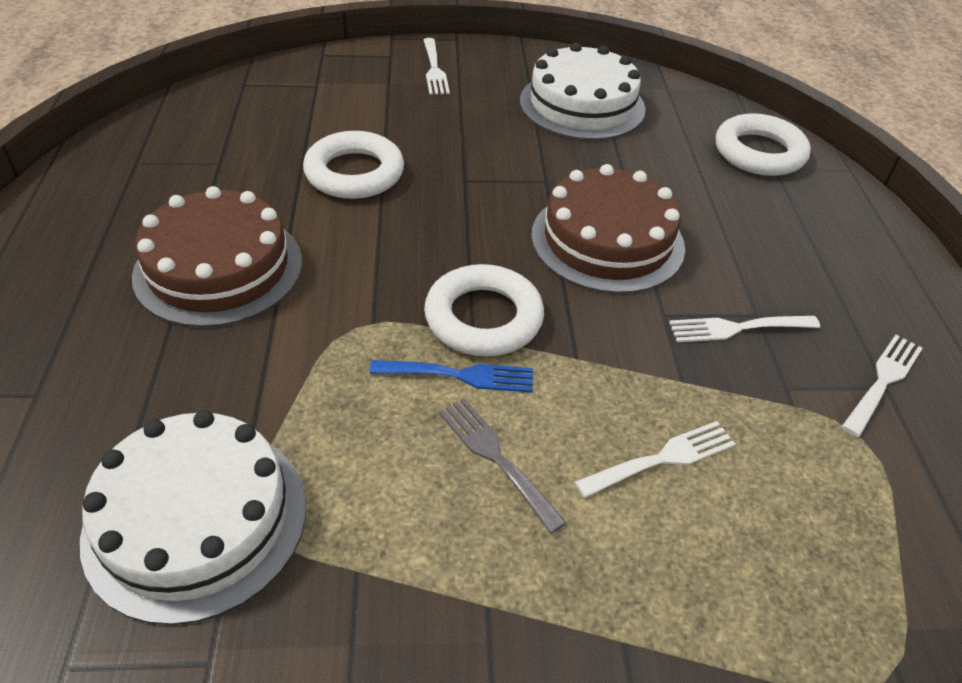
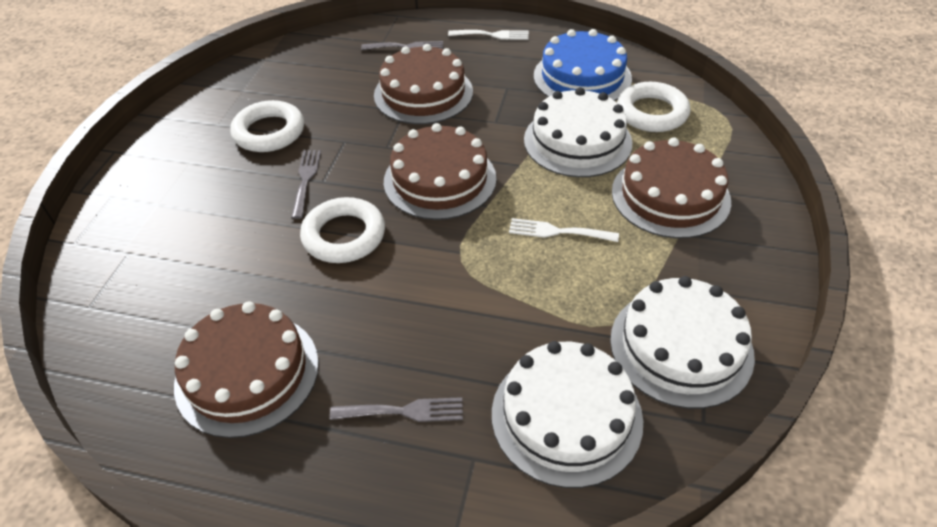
blue cake: 0 -> 1
blue fork: 1 -> 0
brown cake: 2 -> 4
grey fork: 1 -> 3
white cake: 2 -> 3
white fork: 4 -> 2

